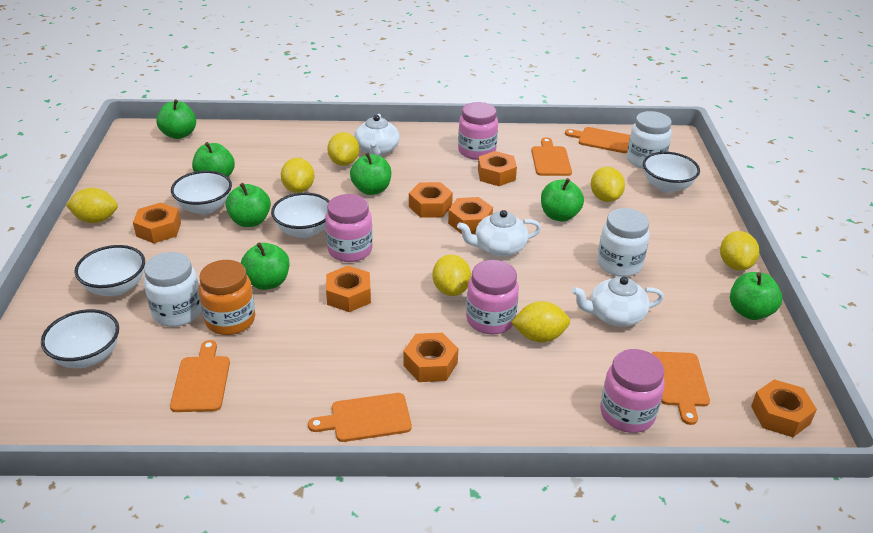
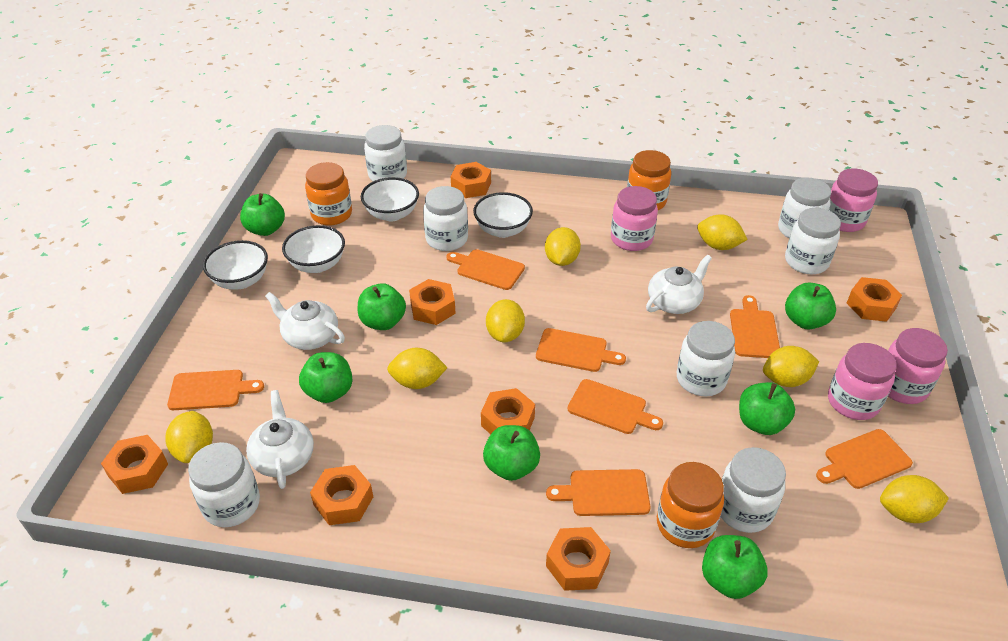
orange cutting board: 5 -> 7
orange jar: 1 -> 3
white bowl: 5 -> 4
white jar: 3 -> 7

